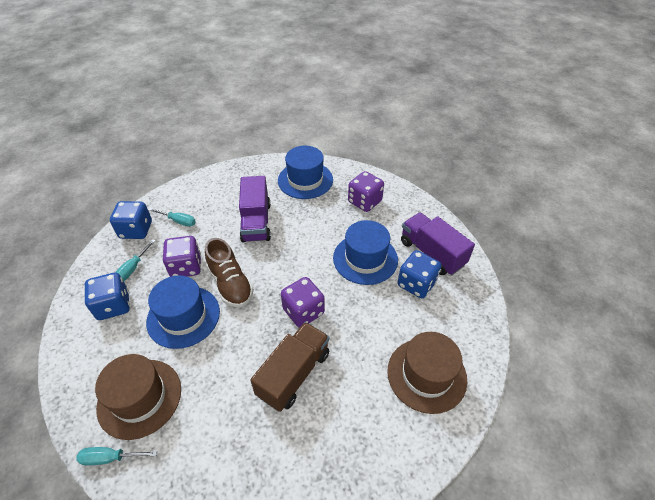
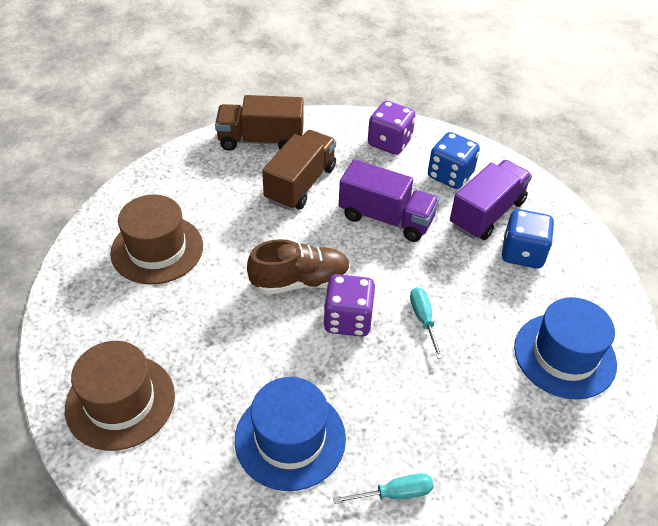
blue dice: 3 -> 2
blue hat: 3 -> 2
brown truck: 1 -> 2
purple dice: 3 -> 2
turquoise screwdriver: 3 -> 2

